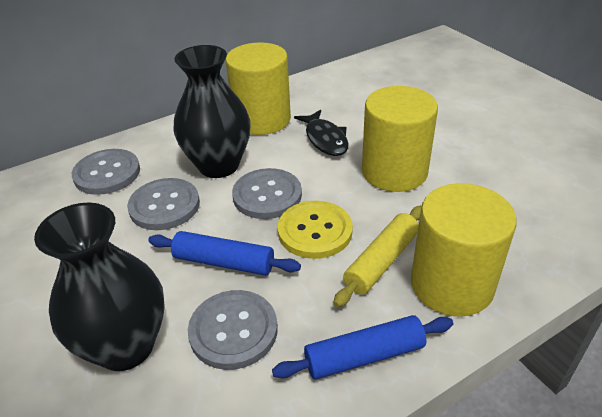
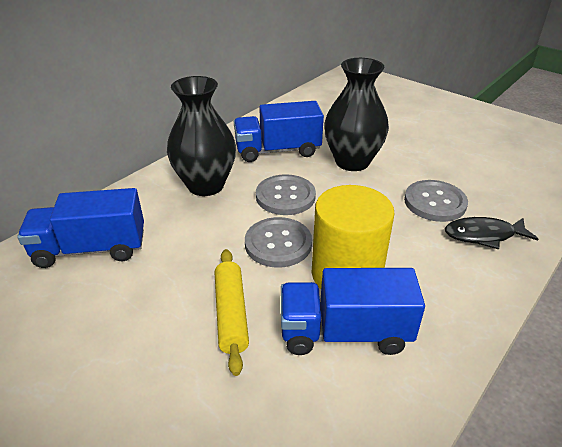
blue rolling pin: 2 -> 0
blue truck: 0 -> 3
grey button: 4 -> 3
yellow button: 1 -> 0
yellow cylinder: 3 -> 1

